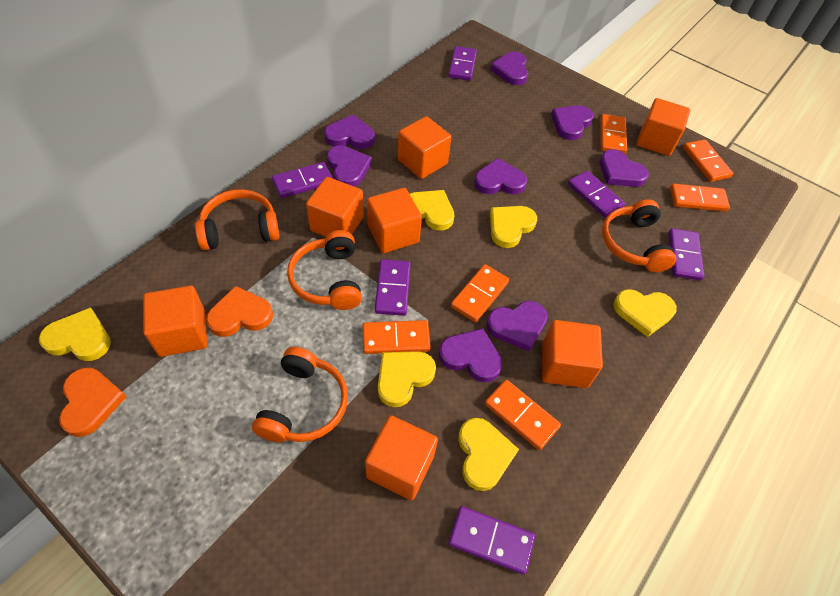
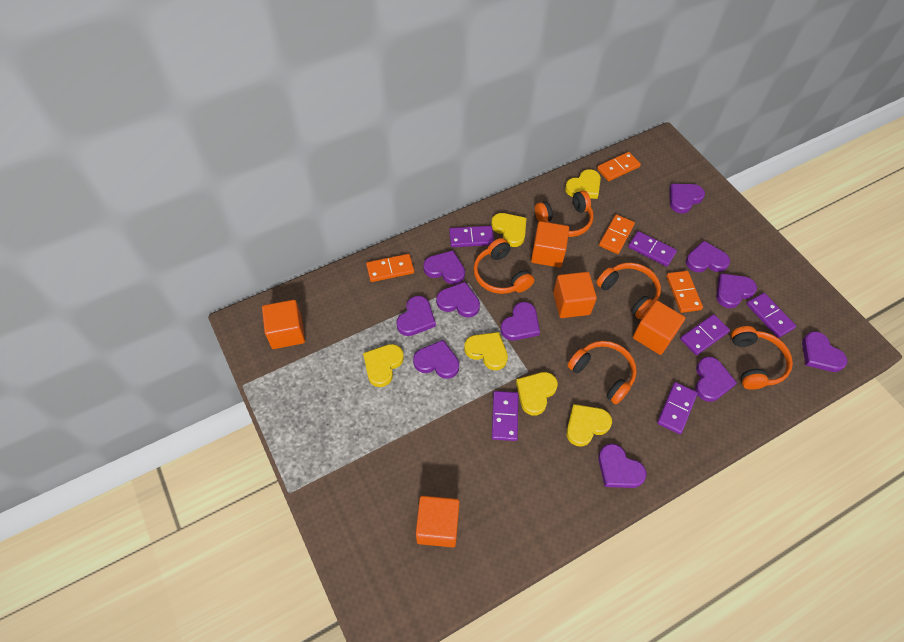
orange cube: 7 -> 5
orange domino: 6 -> 4
orange headphones: 4 -> 5
orange heart: 2 -> 0
purple heart: 8 -> 11

